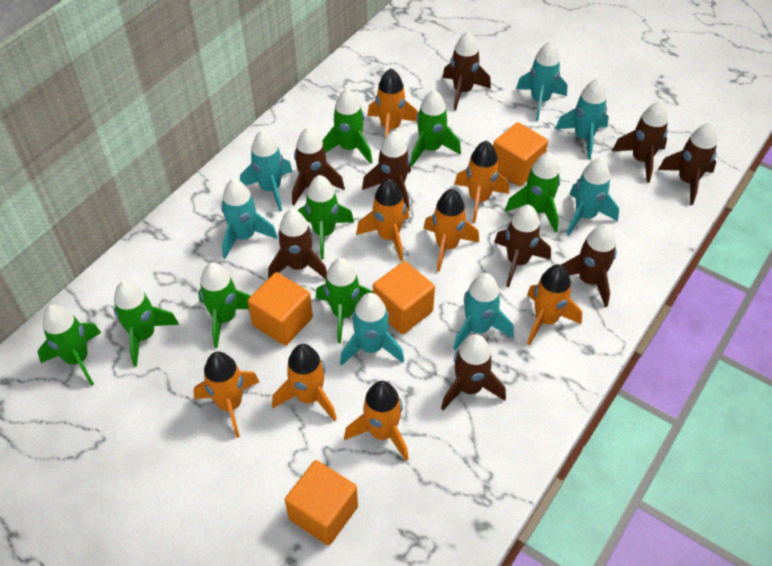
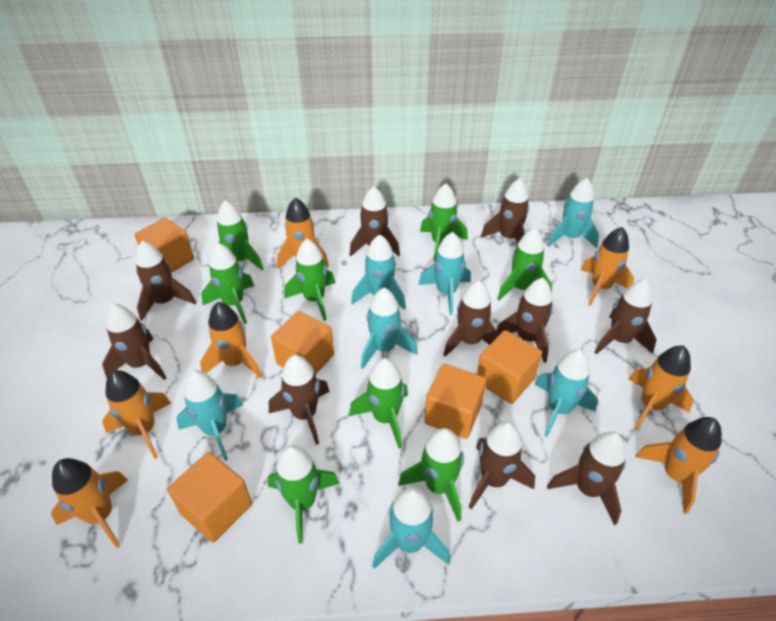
brown rocket: 9 -> 10
orange cube: 4 -> 5
orange rocket: 8 -> 7

